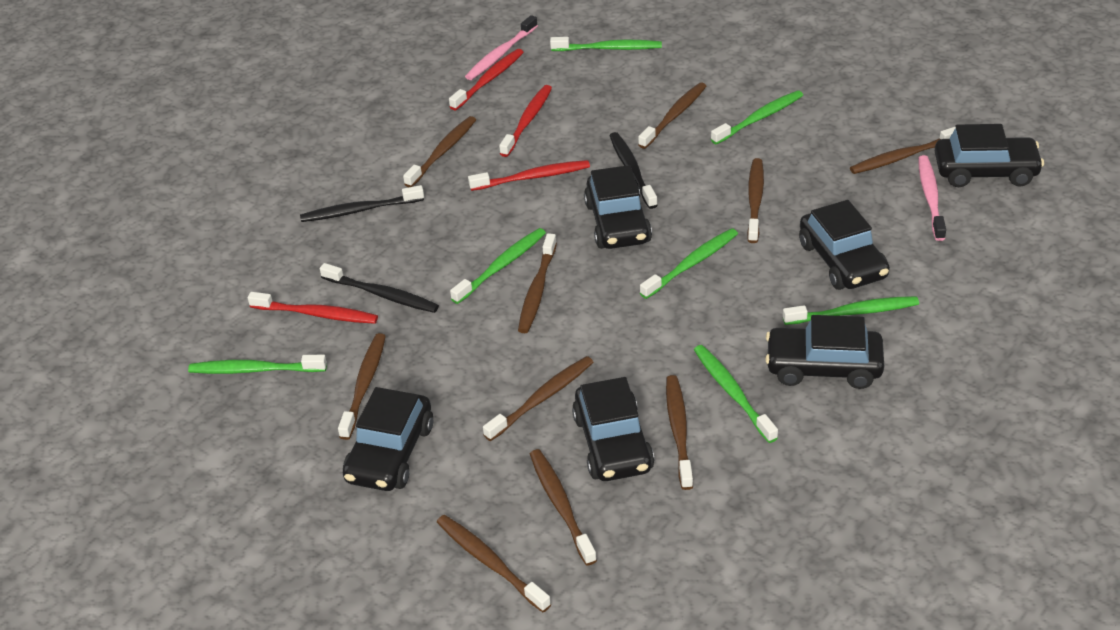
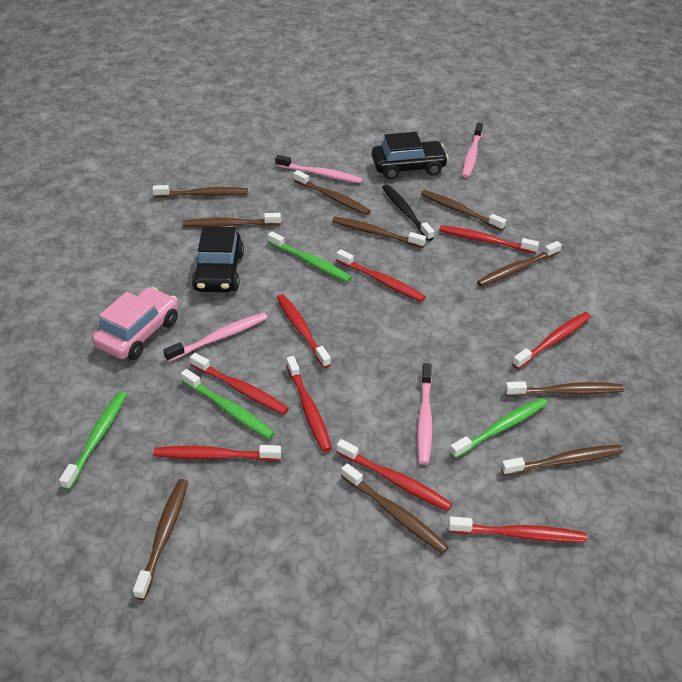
black car: 6 -> 2
black toothbrush: 3 -> 1
green toothbrush: 7 -> 4
pink car: 0 -> 1
pink toothbrush: 2 -> 4
red toothbrush: 4 -> 9

